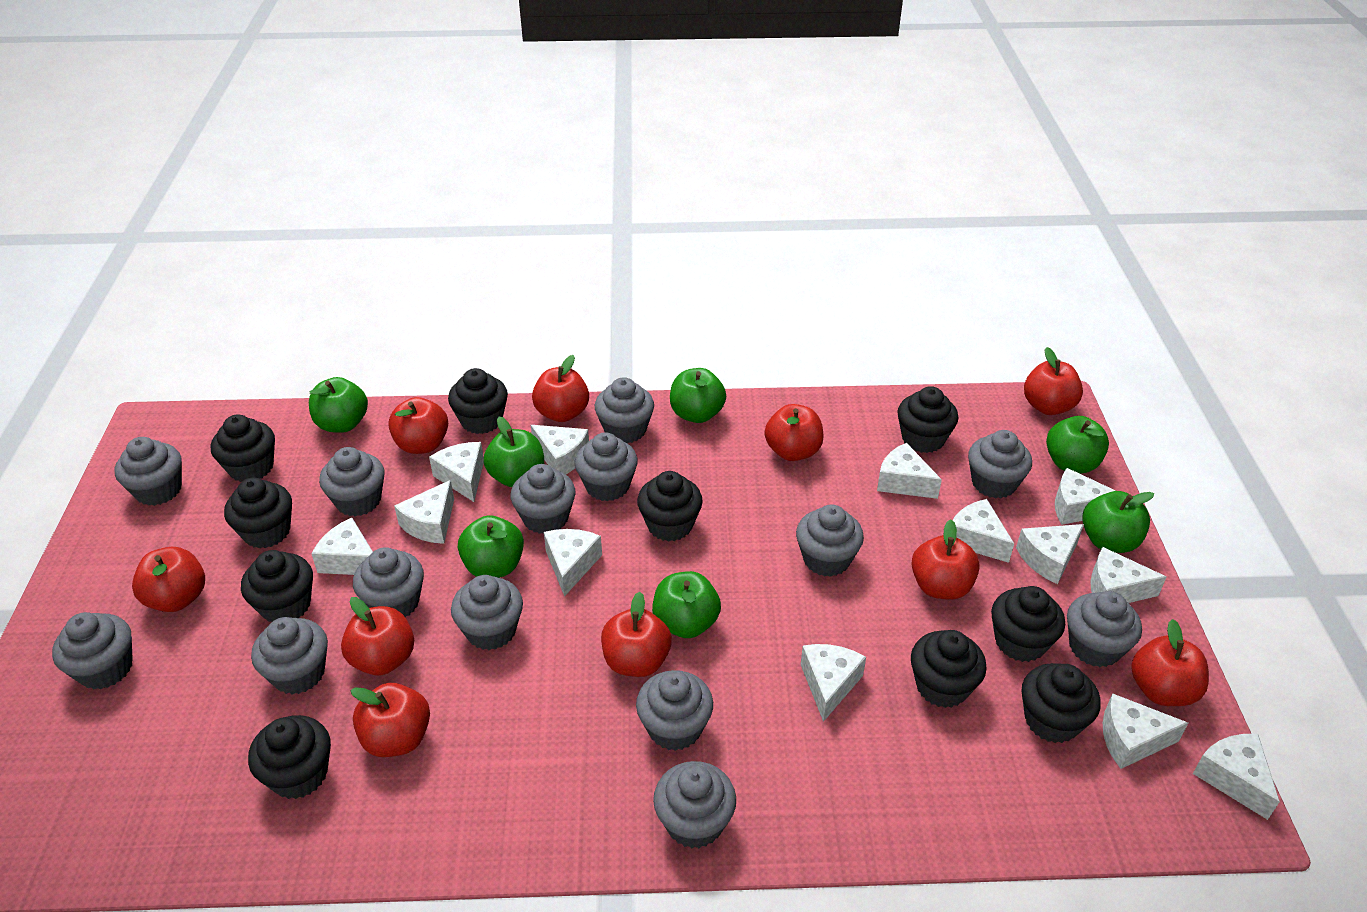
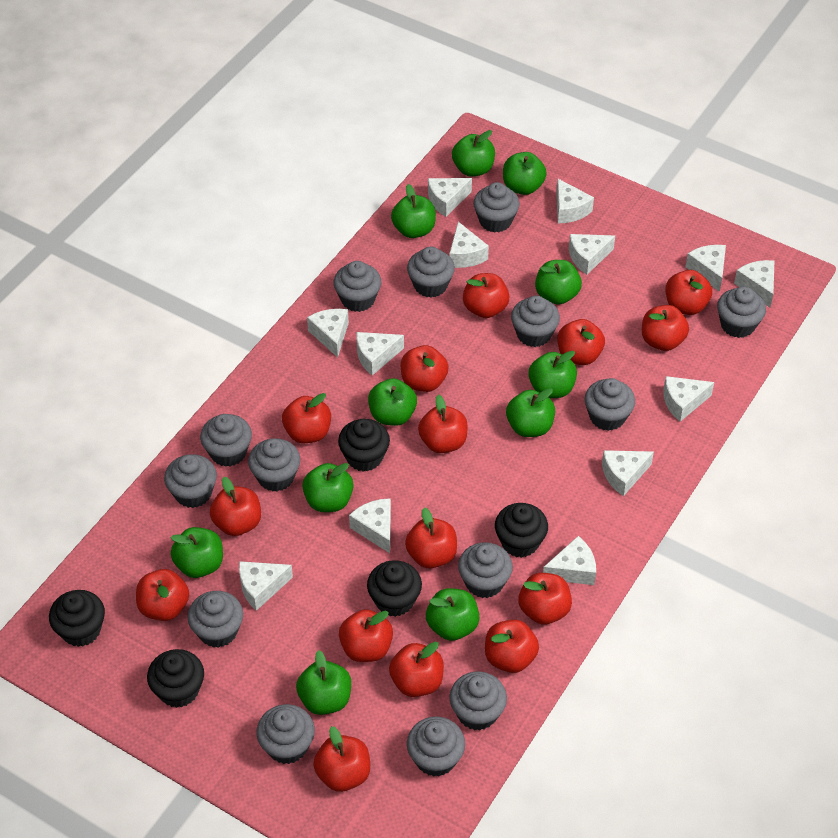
black cupcake: 10 -> 5
green apple: 7 -> 11
red apple: 10 -> 15

